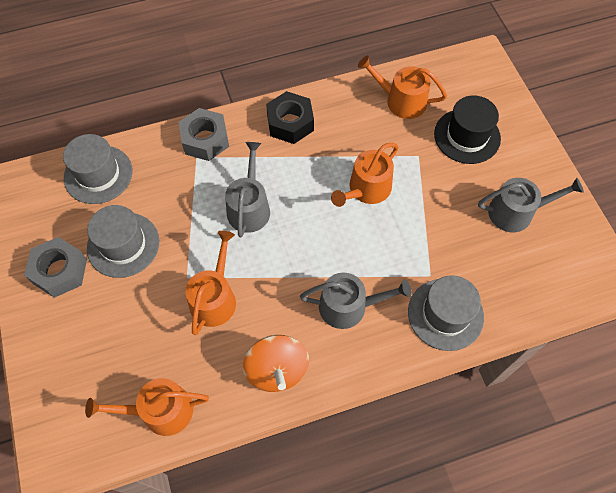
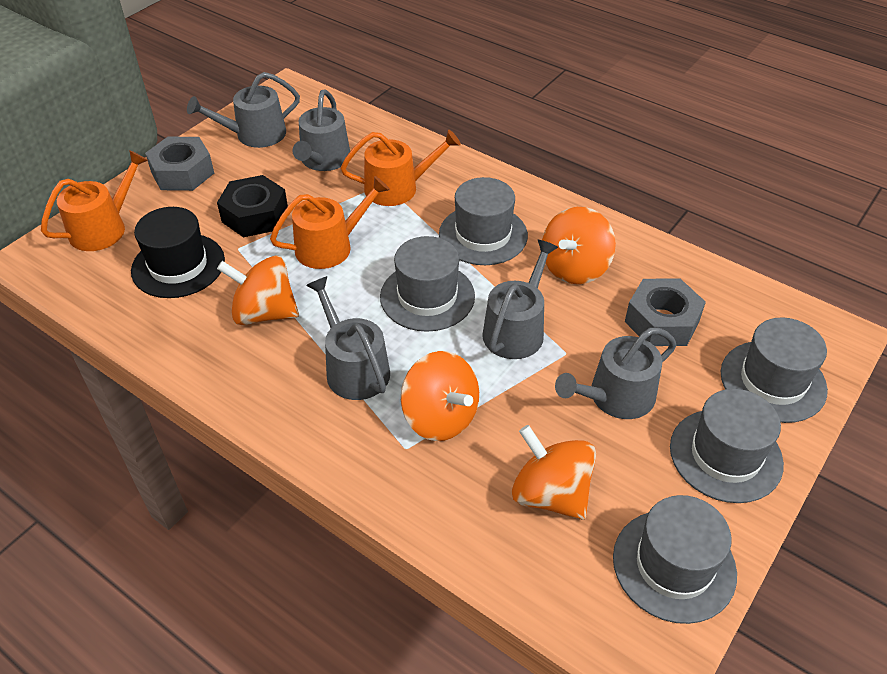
grey hat: 3 -> 5
grey watering can: 3 -> 5
orange spinning top: 1 -> 4
orange watering can: 4 -> 3

